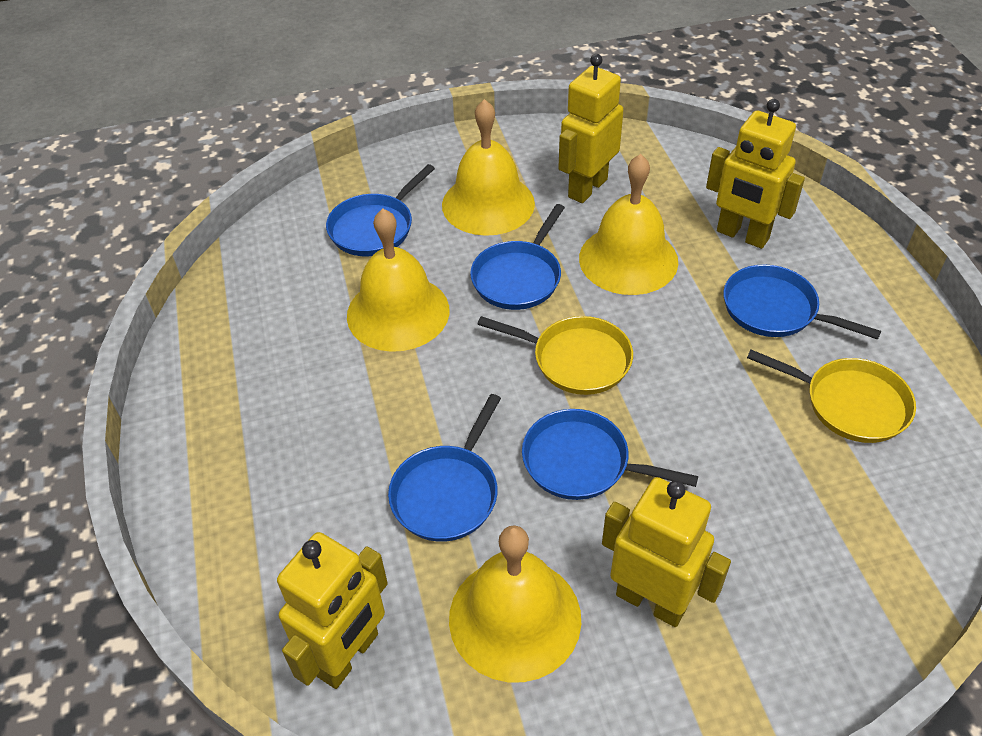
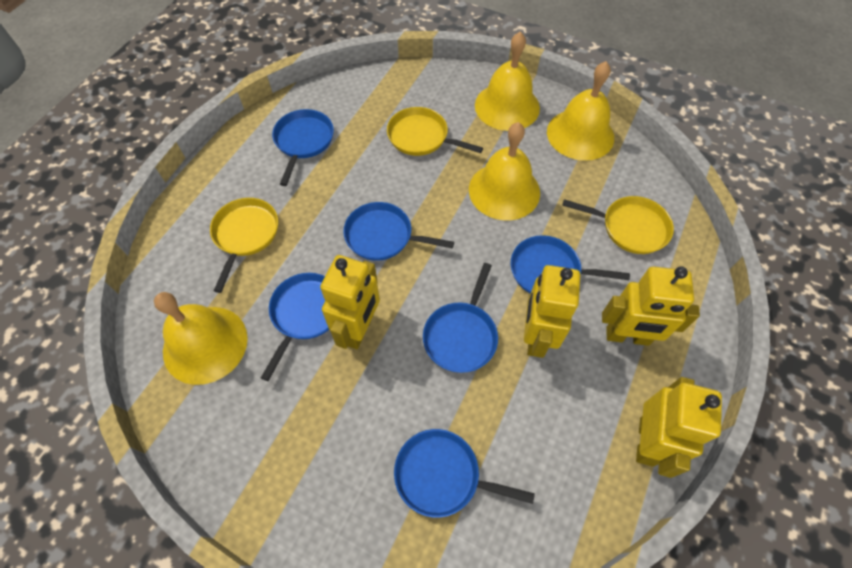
blue pan: 5 -> 6
yellow pan: 2 -> 3

